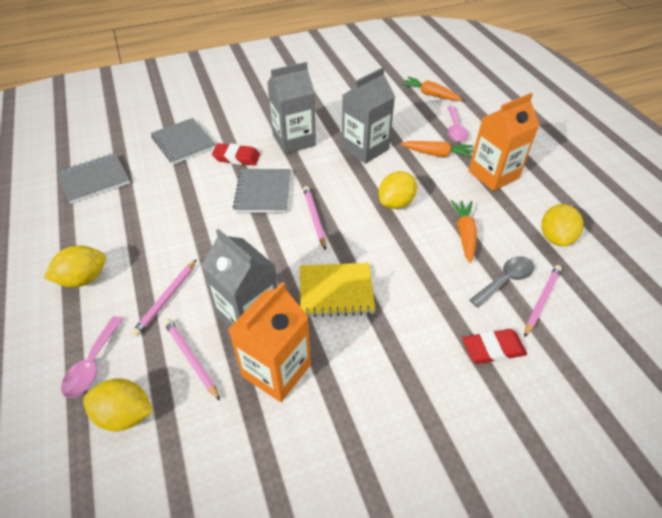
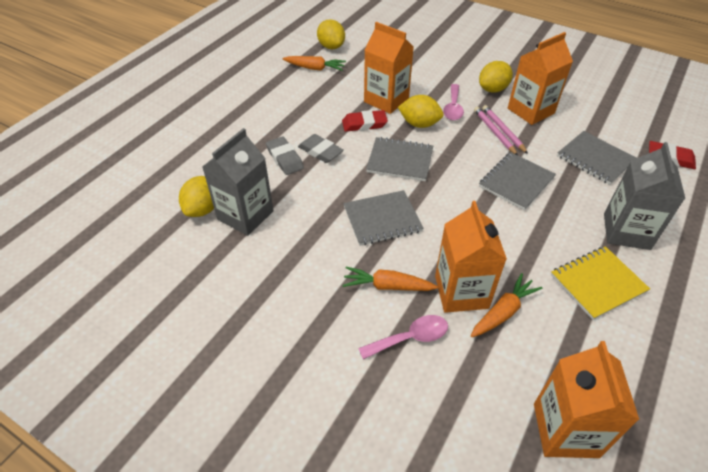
grey carton: 3 -> 2
grey eraser: 0 -> 2
grey notebook: 3 -> 4
grey spoon: 1 -> 0
orange carton: 2 -> 4
pink pencil: 4 -> 2

